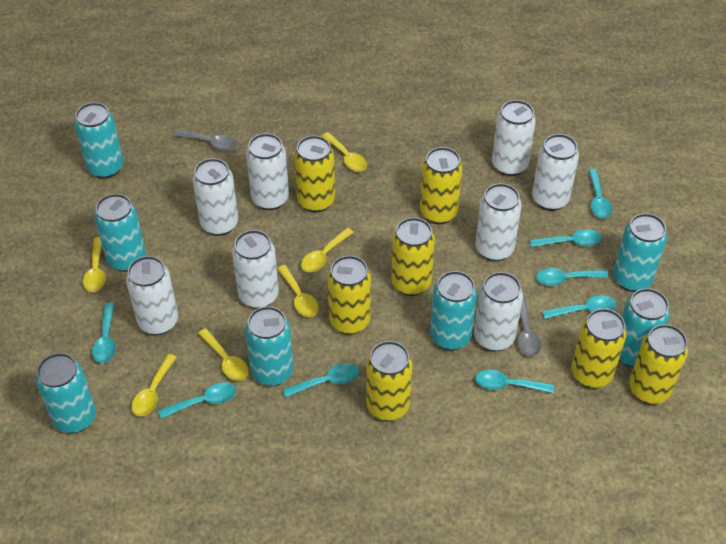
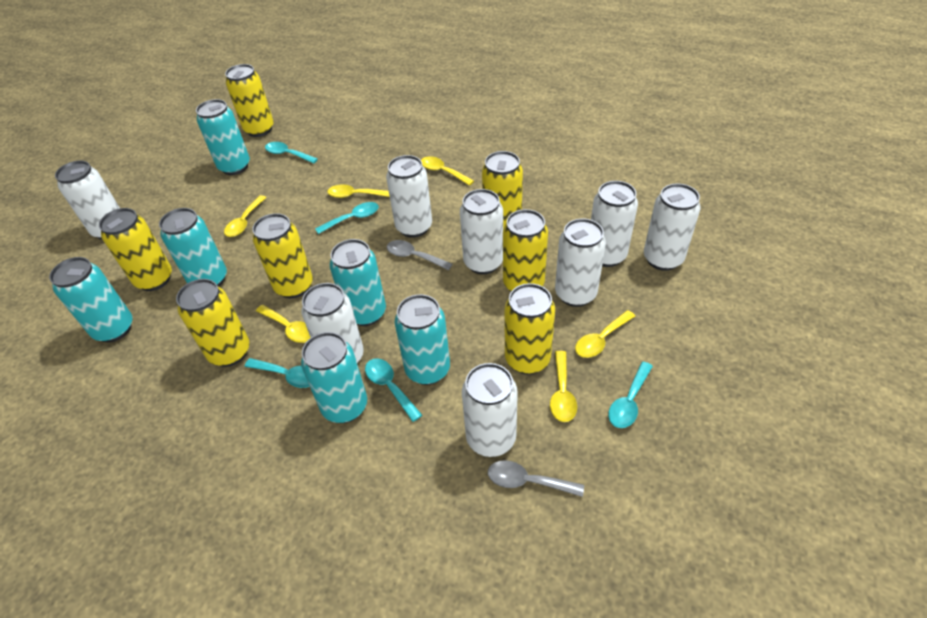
turquoise can: 7 -> 6
turquoise spoon: 8 -> 5

